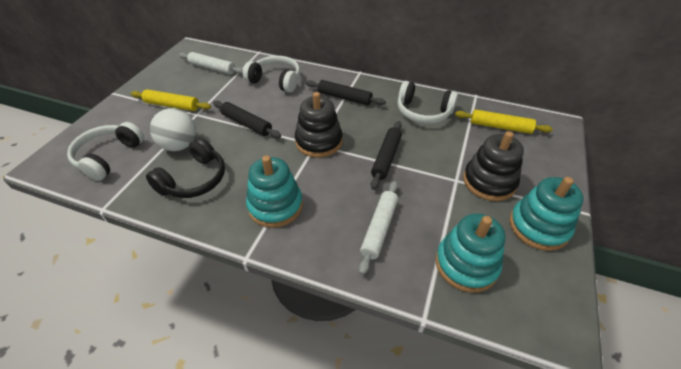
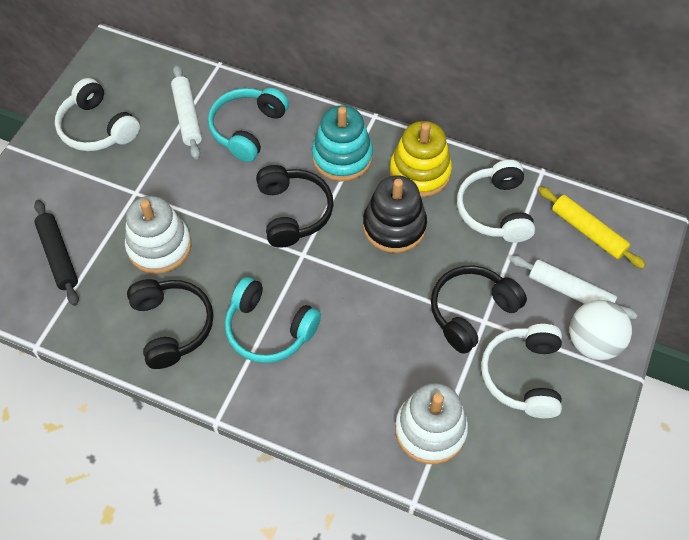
black headphones: 1 -> 3
black rolling pin: 3 -> 1
black stacking toy: 2 -> 1
turquoise headphones: 0 -> 2
turquoise stacking toy: 3 -> 1
white stacking toy: 0 -> 2
yellow rolling pin: 2 -> 1
yellow stacking toy: 0 -> 1

